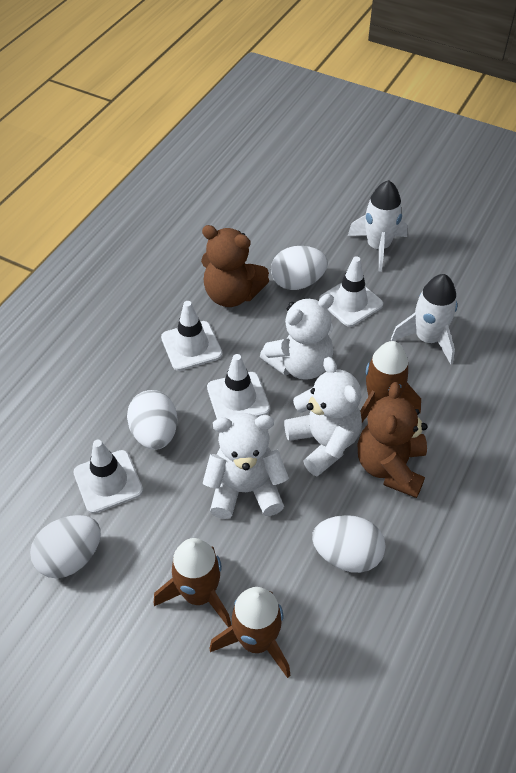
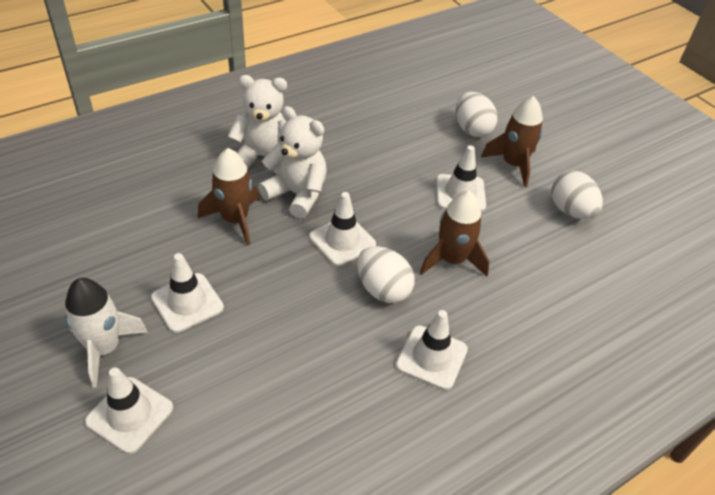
brown teddy bear: 2 -> 0
white egg: 4 -> 3
white rocket: 2 -> 1
white teddy bear: 3 -> 2
white traffic cone: 4 -> 5

